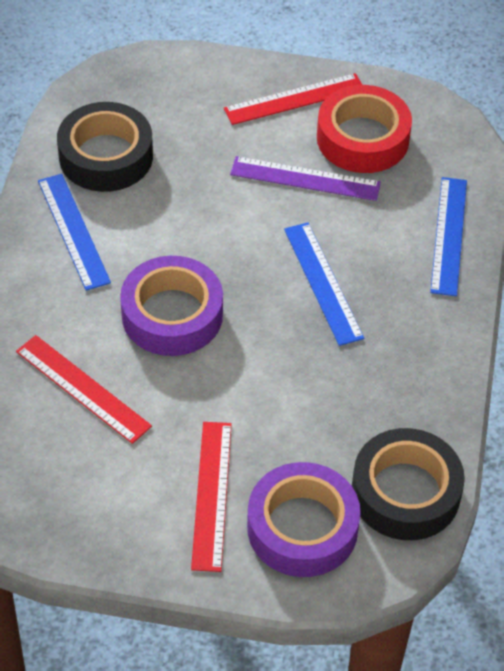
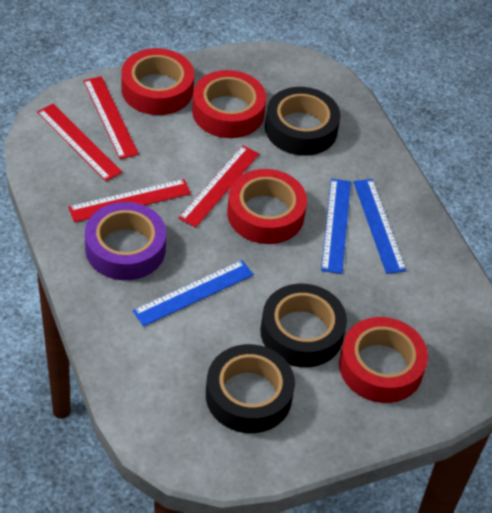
black tape: 2 -> 3
purple ruler: 1 -> 0
purple tape: 2 -> 1
red ruler: 3 -> 4
red tape: 1 -> 4

